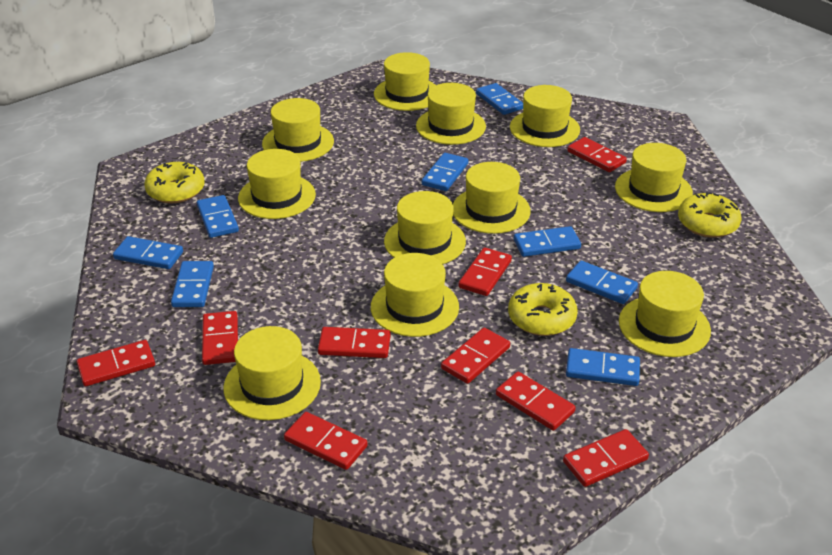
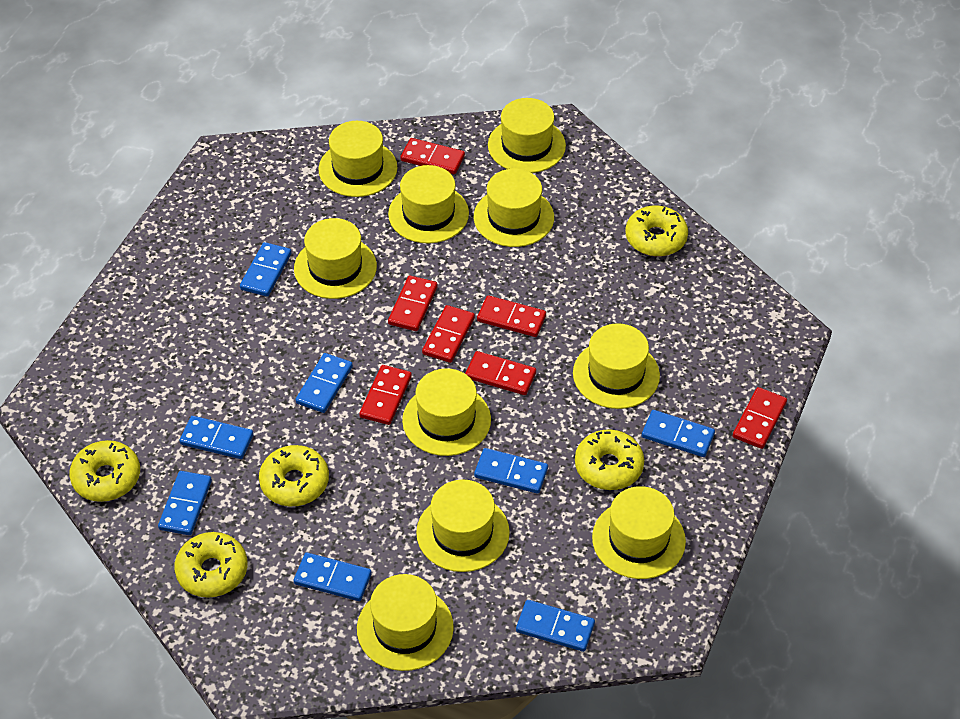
red domino: 9 -> 7
yellow donut: 3 -> 5
yellow hat: 11 -> 10

